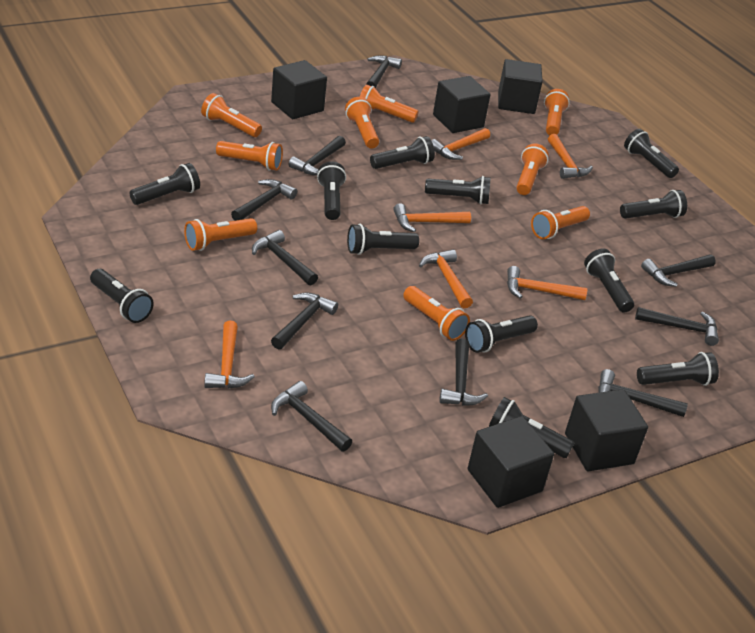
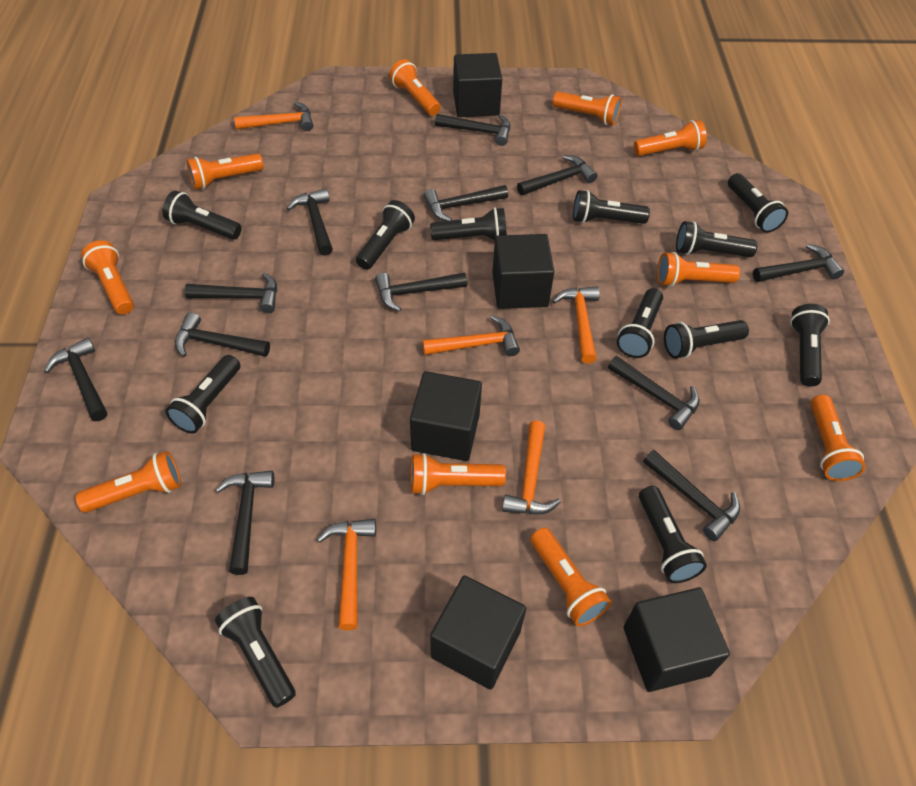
black hammer: 10 -> 12
orange flashlight: 9 -> 10
orange hammer: 6 -> 5

